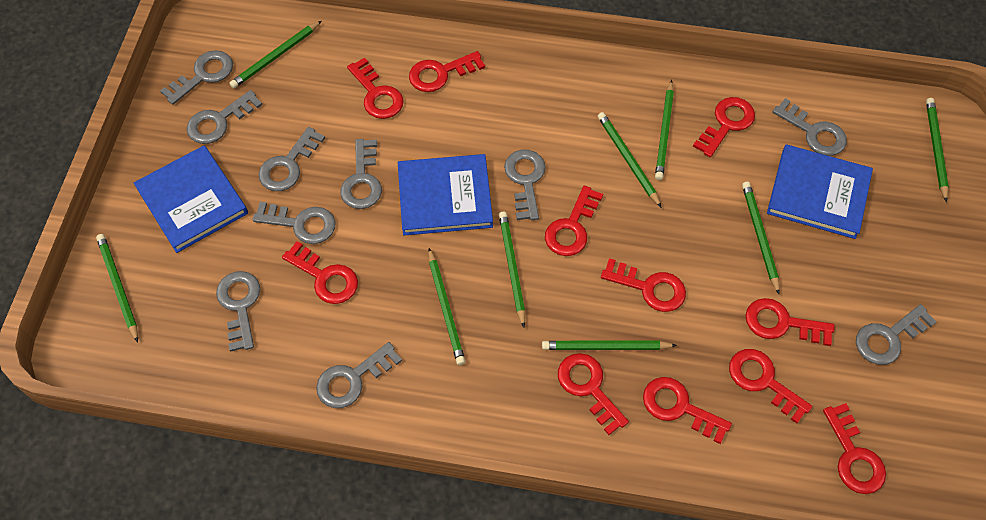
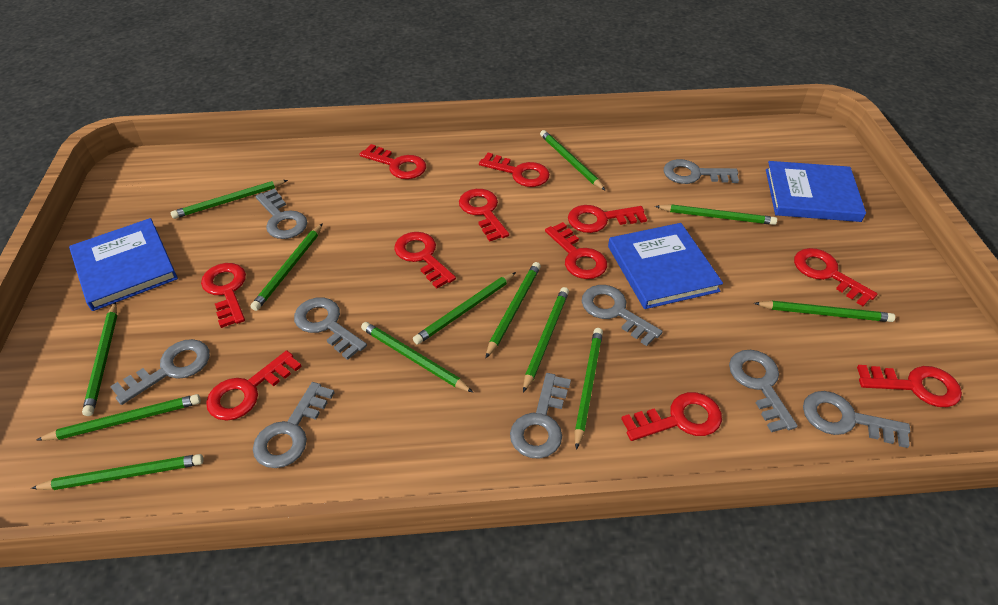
green pencil: 9 -> 13
grey key: 10 -> 9

